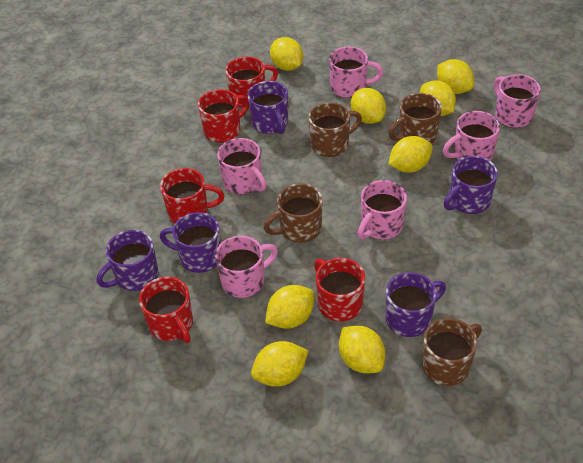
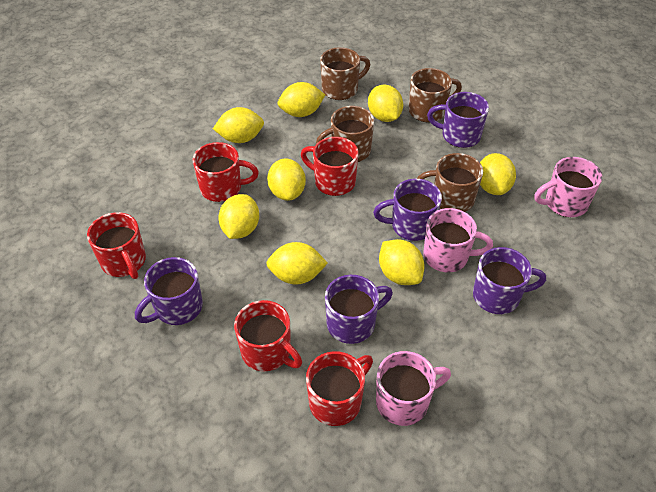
pink mug: 6 -> 3

